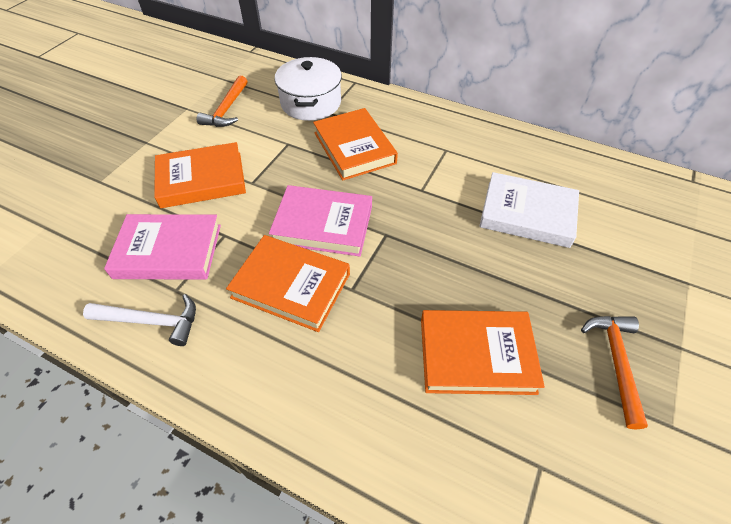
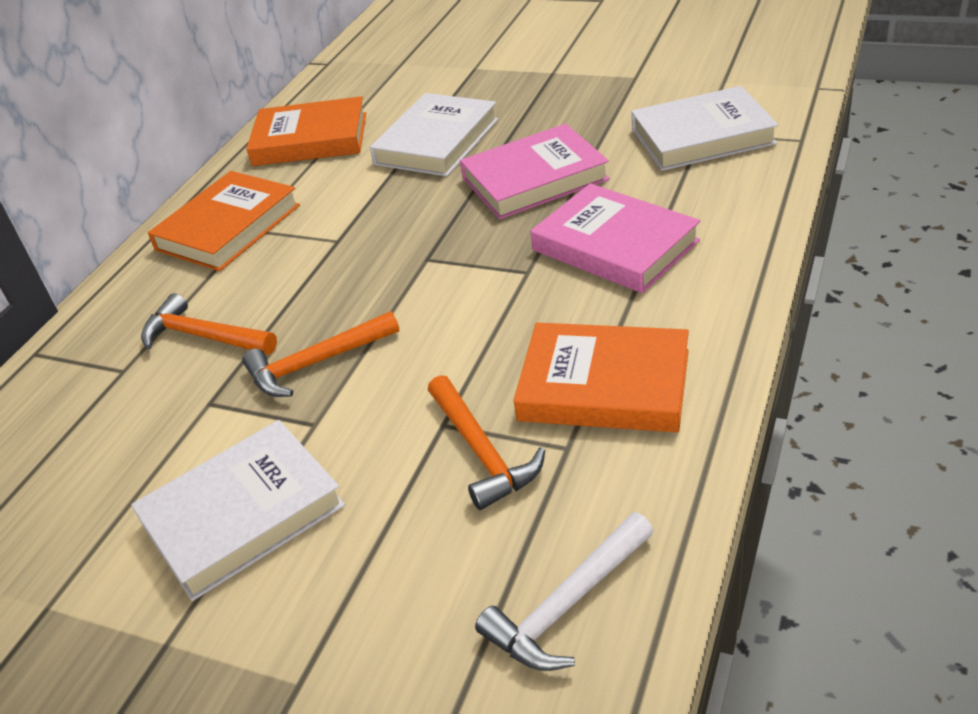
orange book: 4 -> 3
orange hammer: 2 -> 3
white book: 1 -> 3
white pot: 1 -> 0

